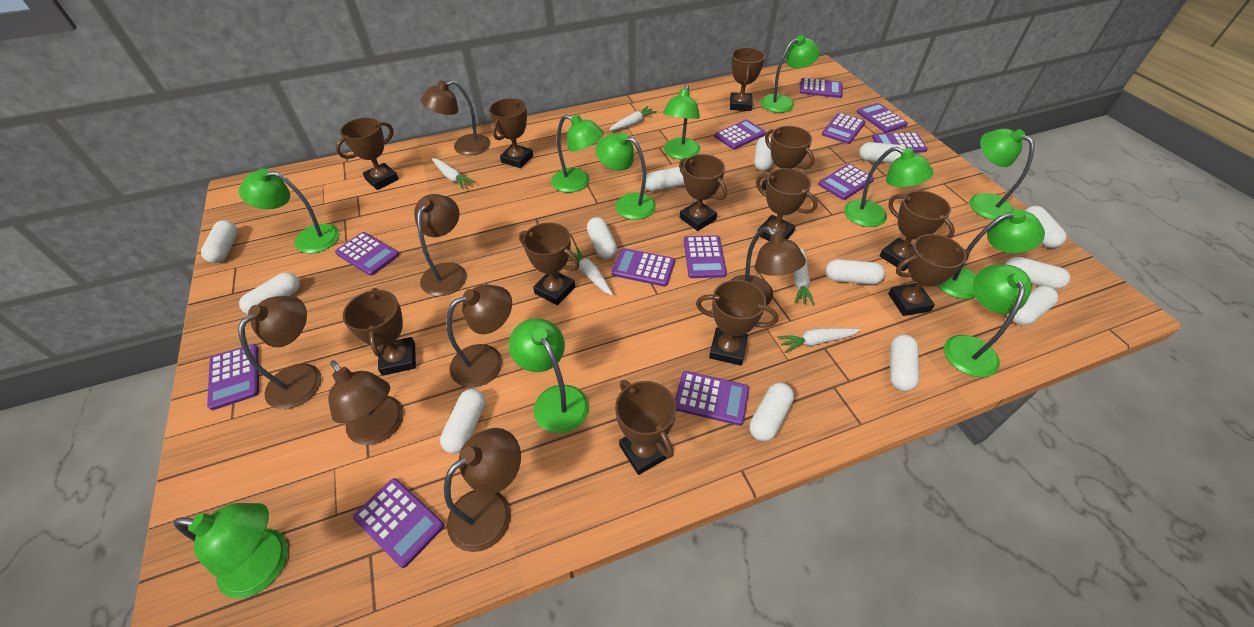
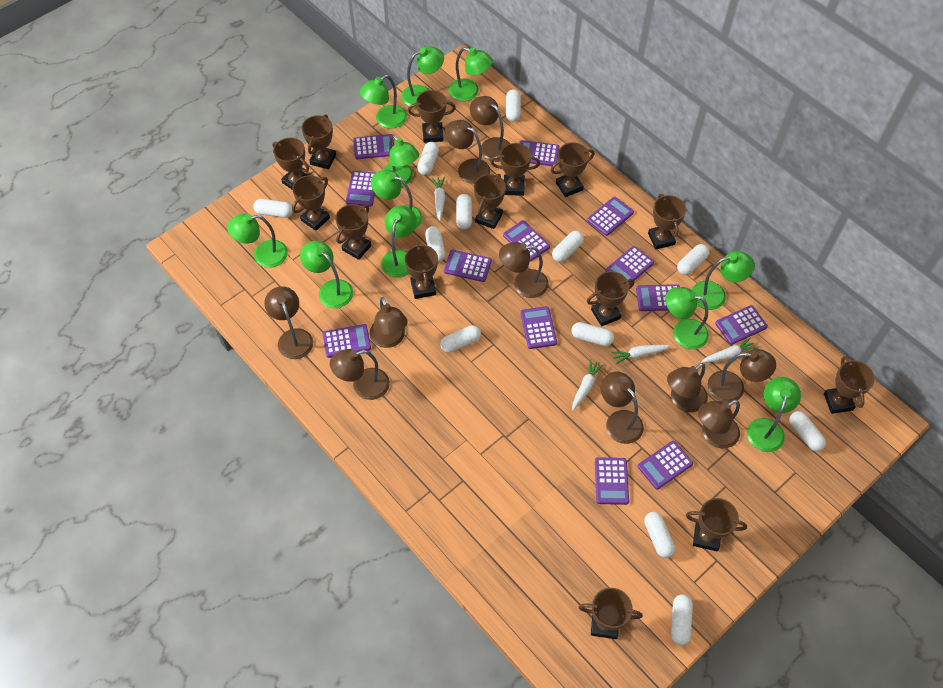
brown lamp: 7 -> 10
brown trophy: 12 -> 14
purple calculator: 12 -> 13
white capsule: 13 -> 12
white carrot: 5 -> 4

